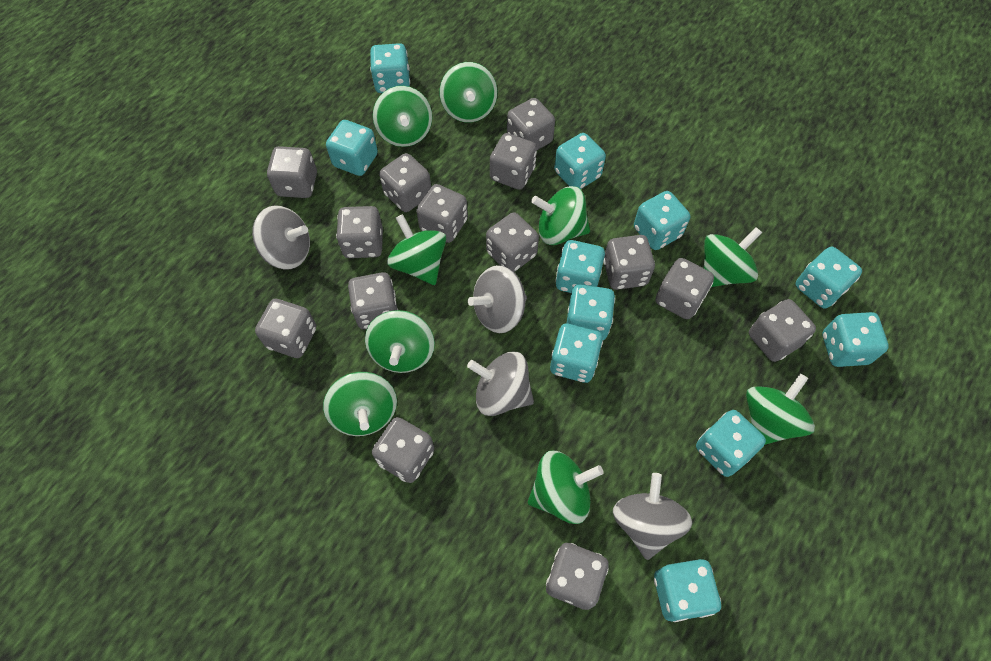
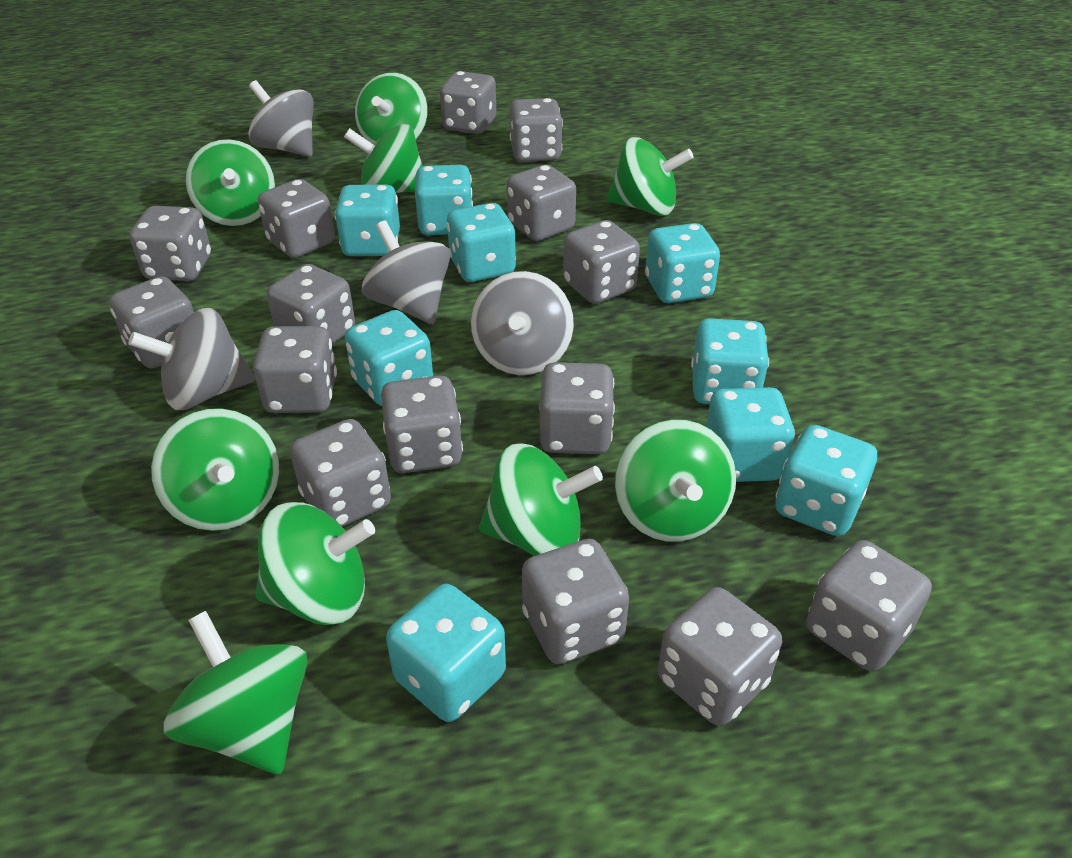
grey dice: 14 -> 15
turquoise dice: 11 -> 9

